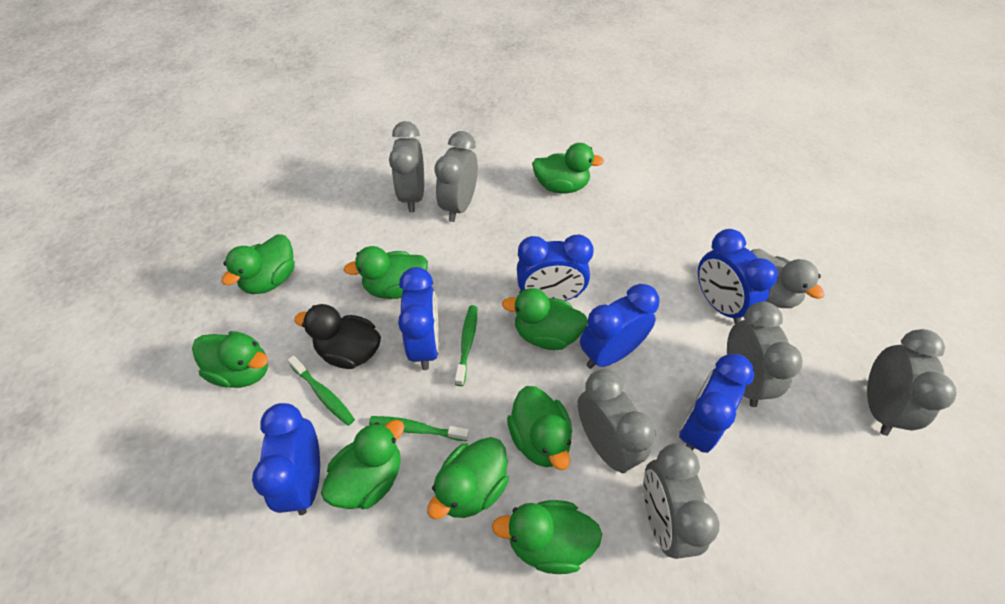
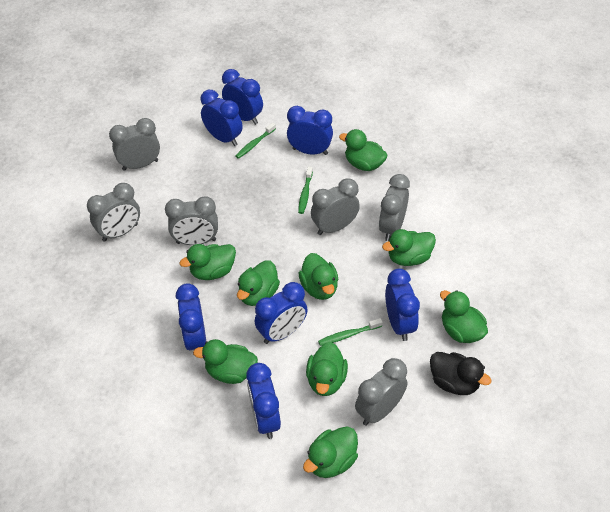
blue clock: 6 -> 7
grey duck: 1 -> 0

